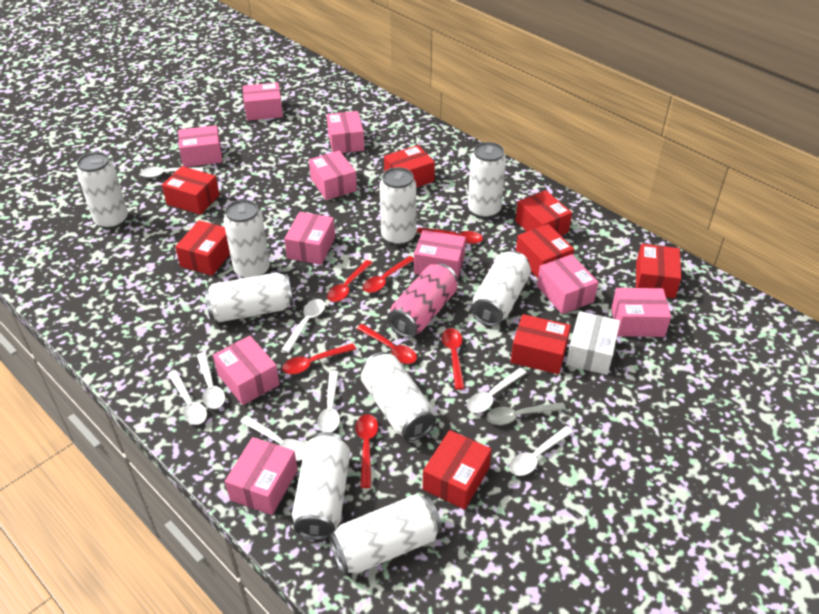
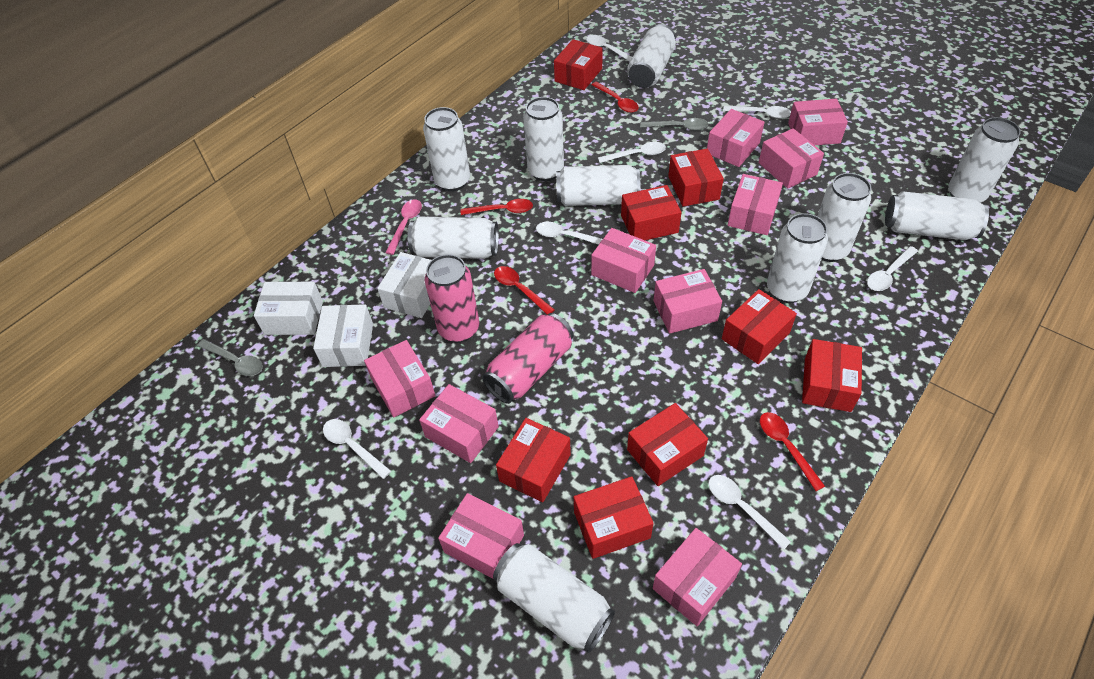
grey spoon: 1 -> 2
pink can: 1 -> 2
pink spoon: 0 -> 1
red spoon: 7 -> 4
white box: 1 -> 3
white can: 9 -> 10
white spoon: 8 -> 7

